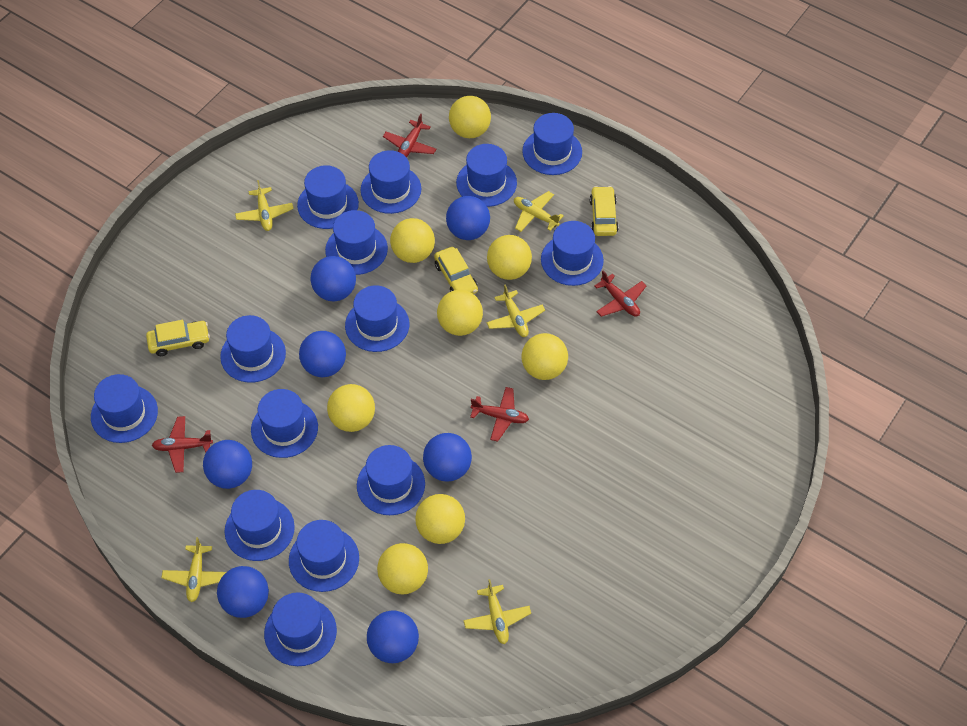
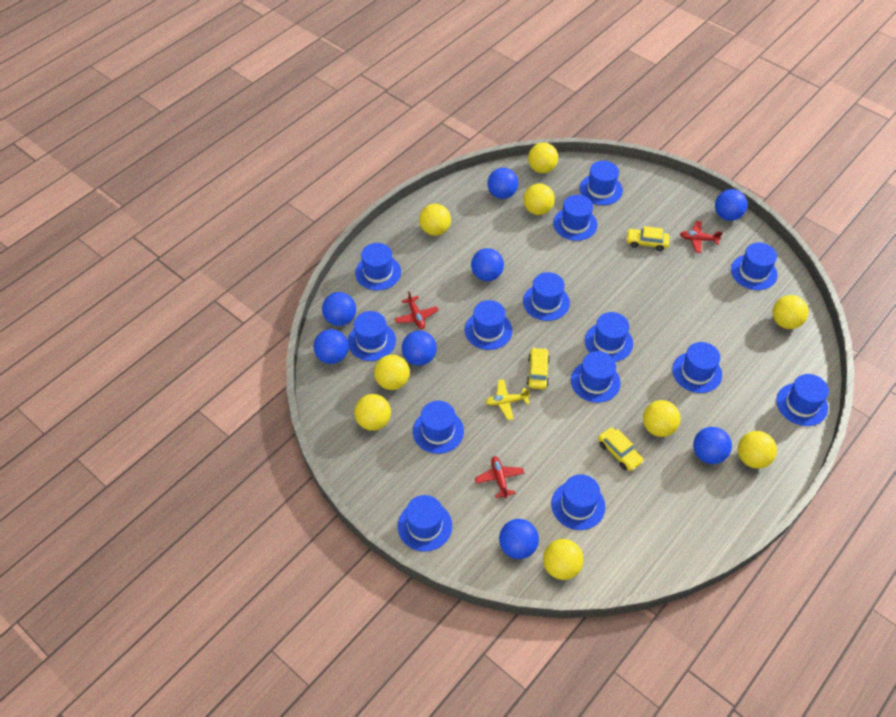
blue ball: 7 -> 8
red plane: 4 -> 3
yellow ball: 8 -> 9
yellow plane: 5 -> 1

